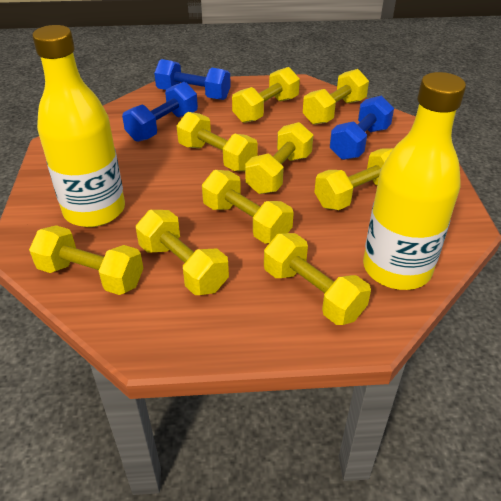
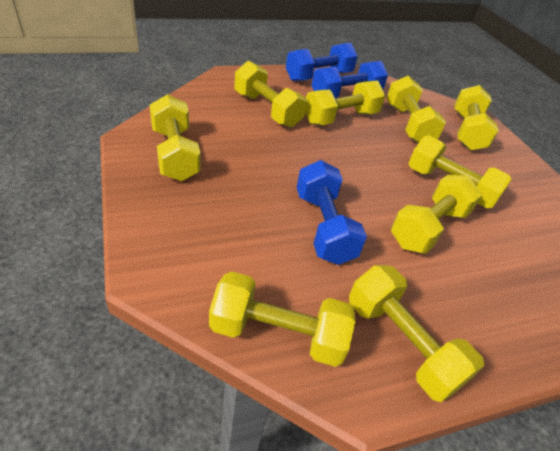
yellow bottle: 2 -> 0

